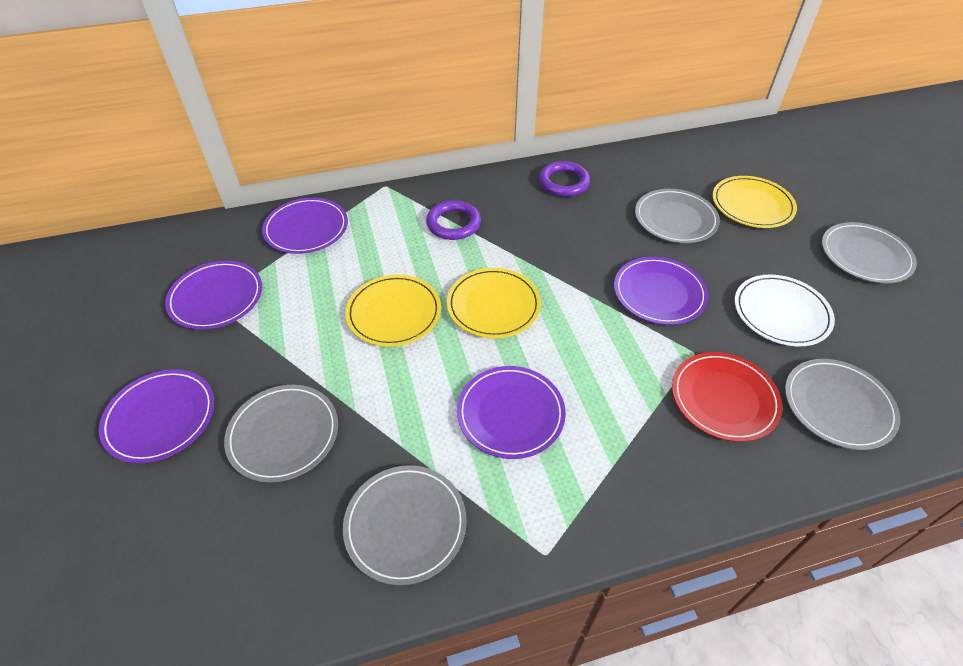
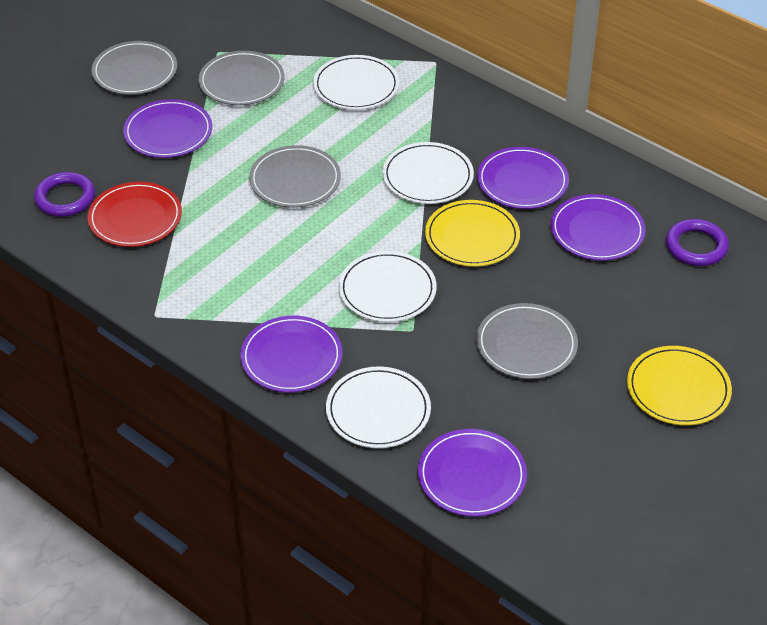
grey plate: 5 -> 4
white plate: 1 -> 4
yellow plate: 3 -> 2

